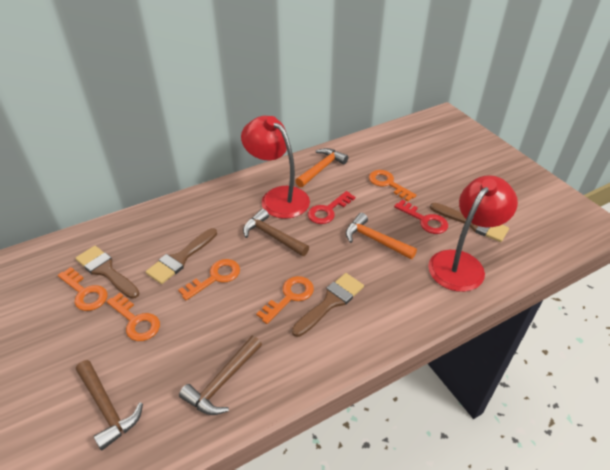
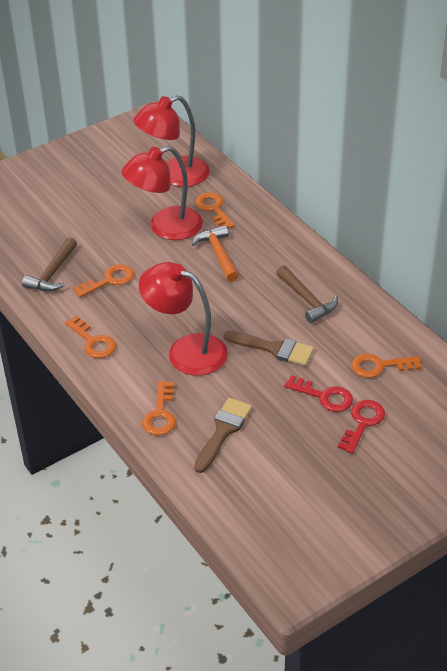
brown brush: 4 -> 2
brown hammer: 3 -> 2
orange hammer: 2 -> 1
red lamp: 2 -> 3

